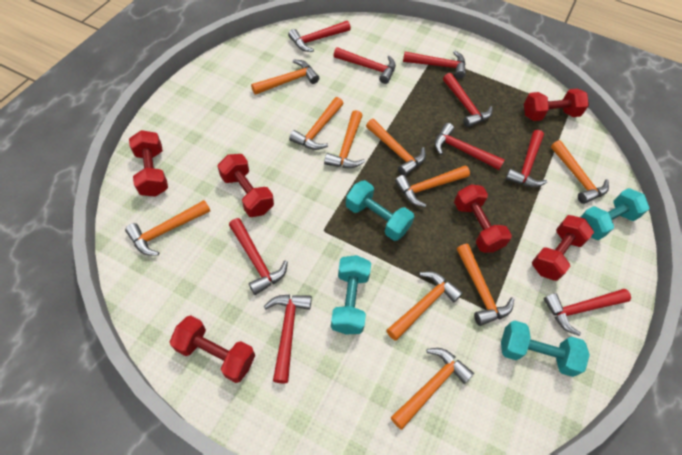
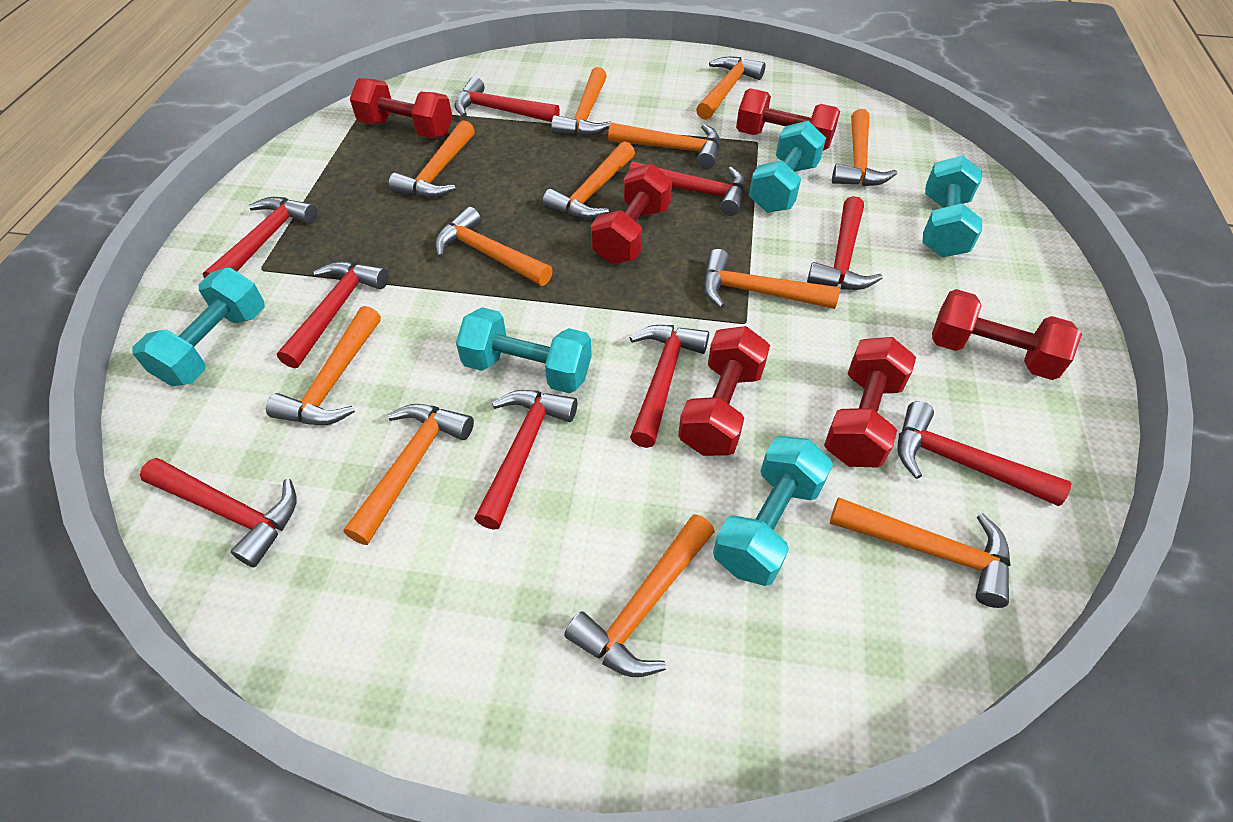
orange hammer: 10 -> 12
turquoise dumbbell: 4 -> 5

